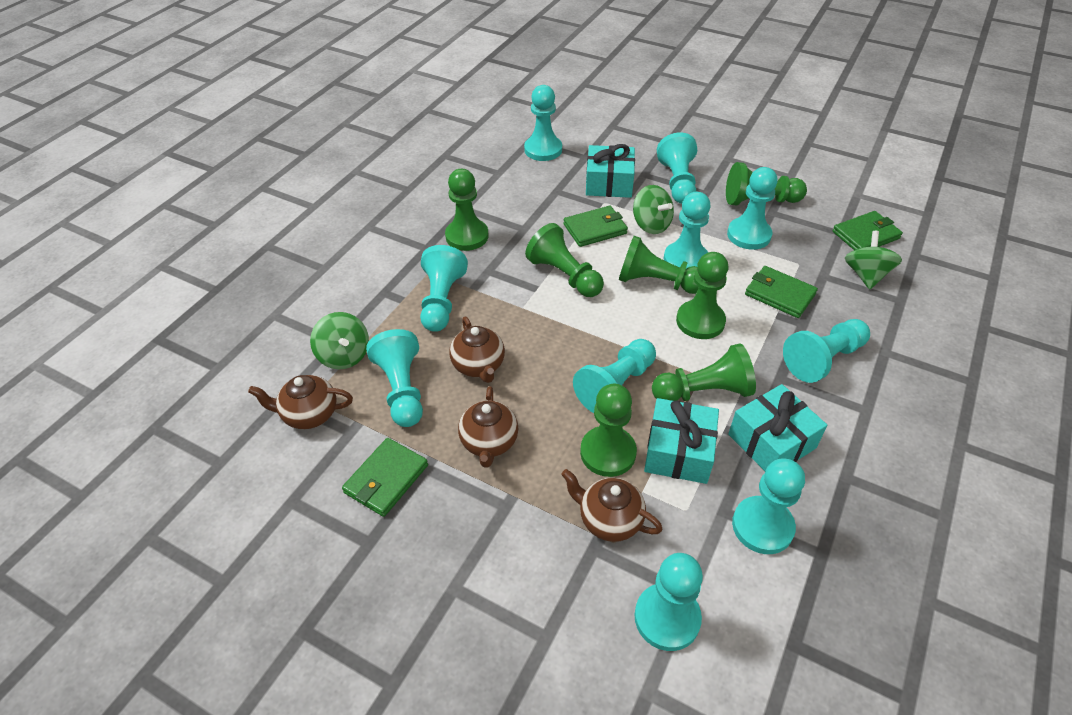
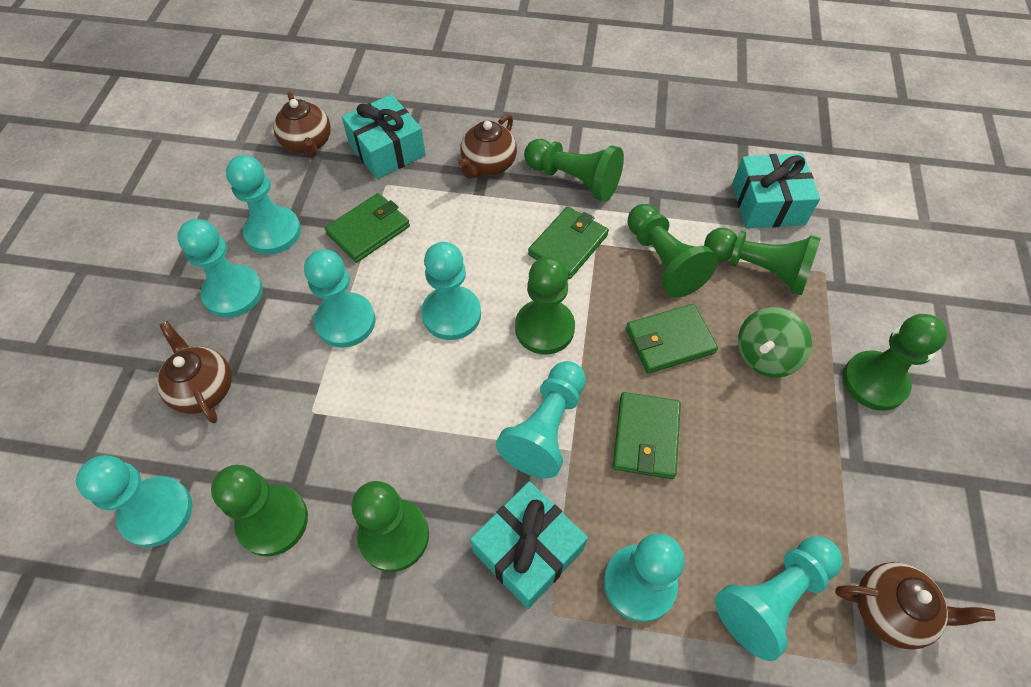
green spinning top: 3 -> 1
turquoise pawn: 10 -> 8

